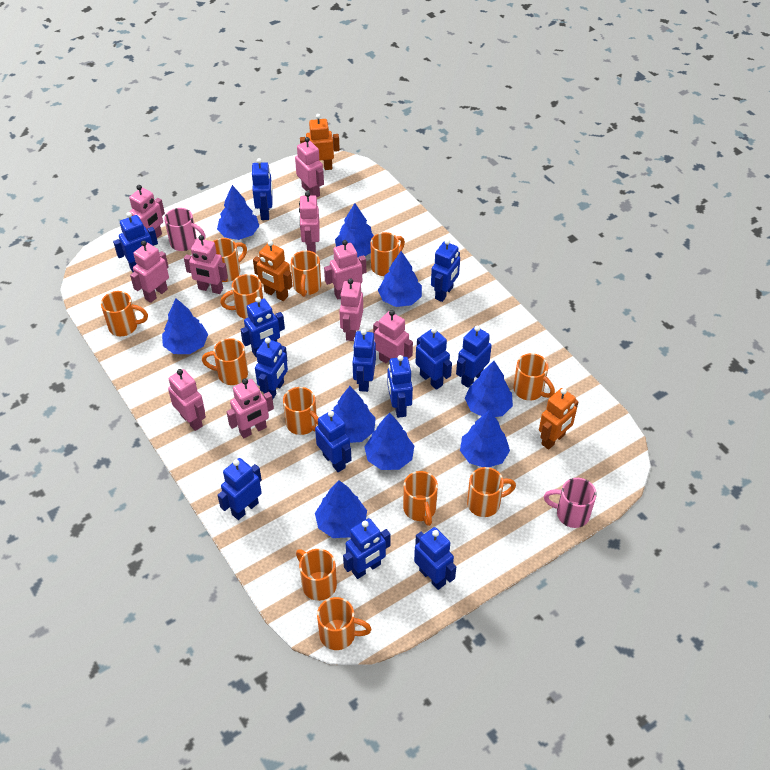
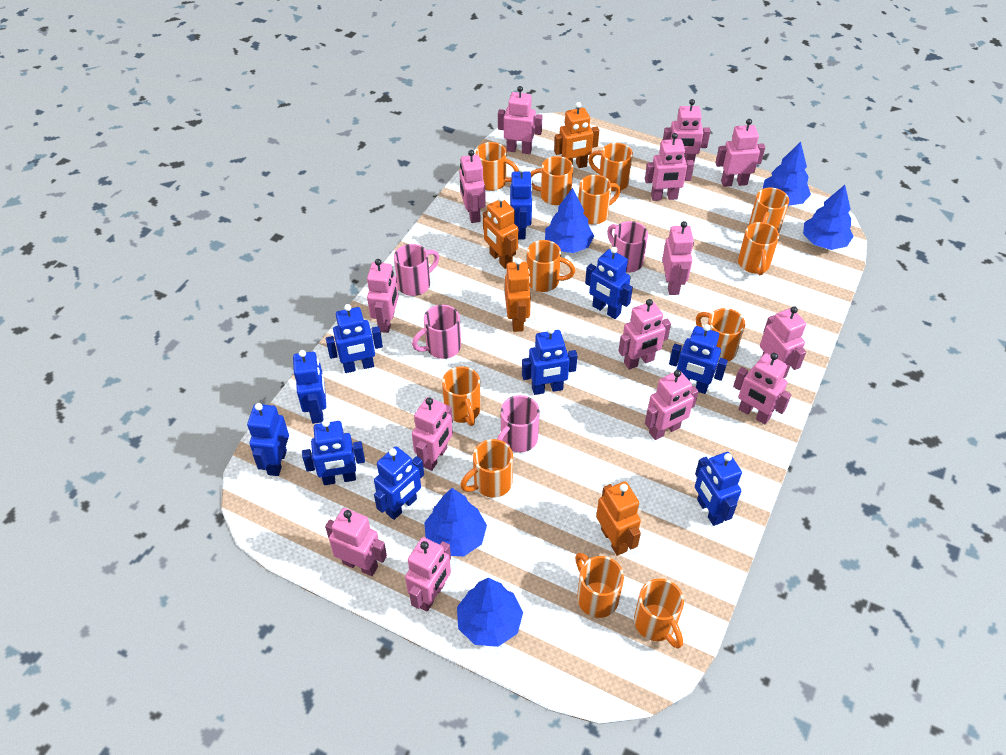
blue robot: 13 -> 10
blue tree: 9 -> 5
orange robot: 3 -> 4
pink mug: 2 -> 4
pink robot: 10 -> 14

